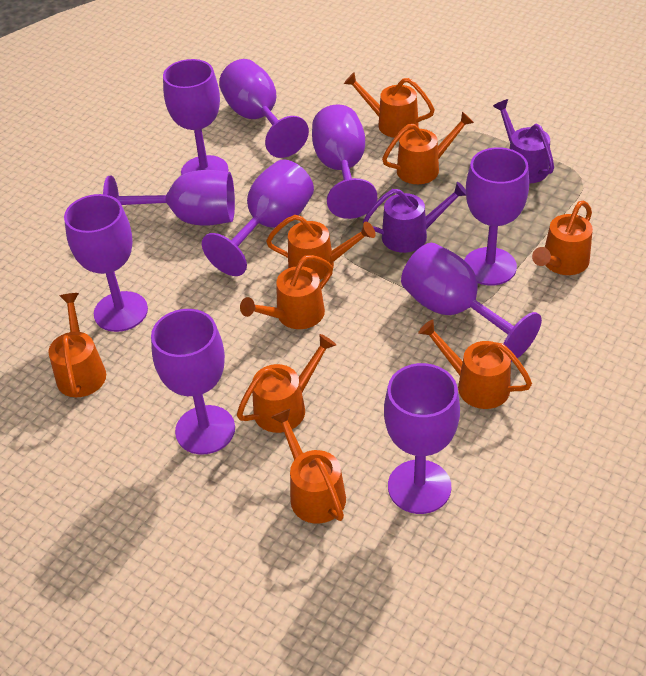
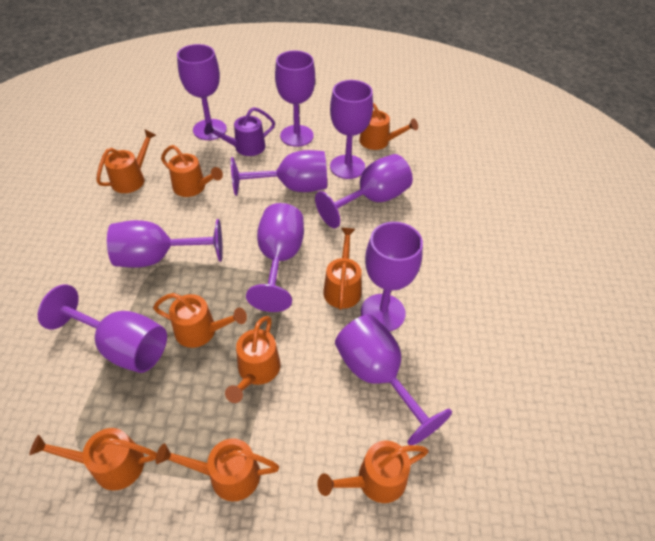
purple watering can: 2 -> 1

